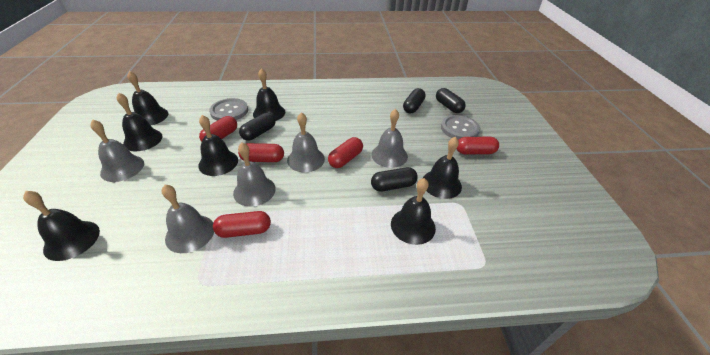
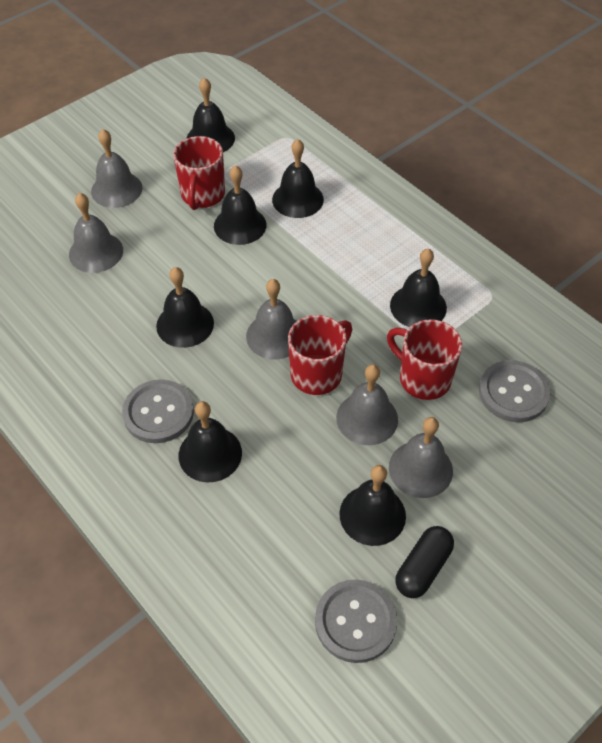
black capsule: 4 -> 1
grey button: 2 -> 3
red capsule: 5 -> 0
red mug: 0 -> 3

